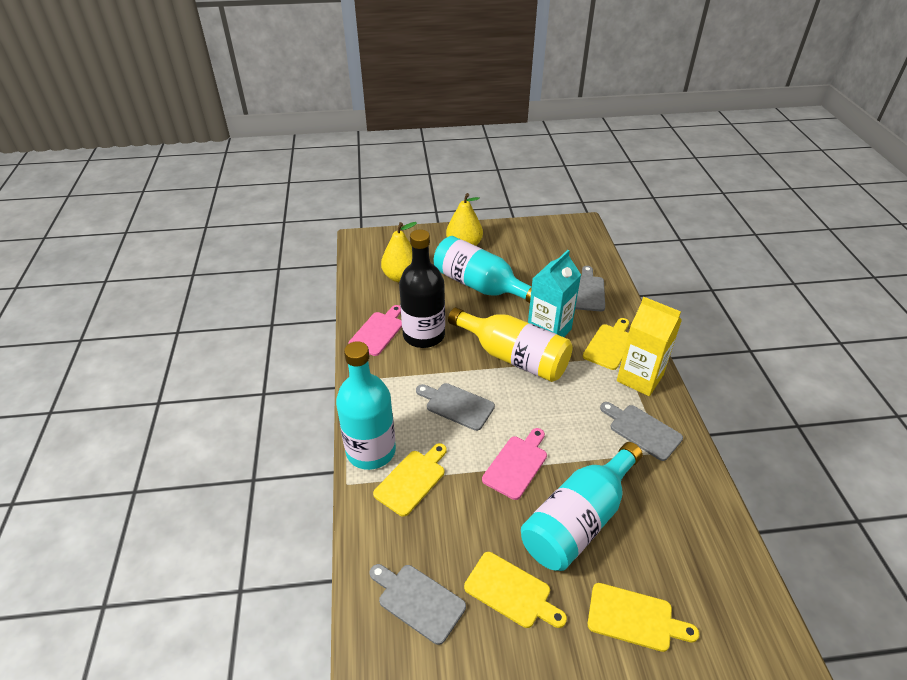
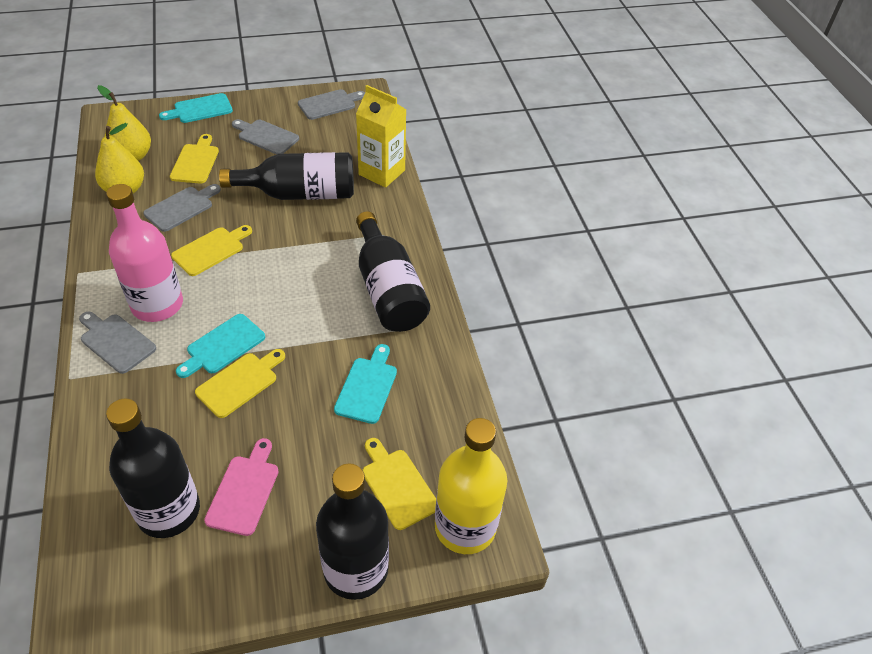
black bottle: 1 -> 4
pink bottle: 0 -> 1
pink cutting board: 2 -> 1
turquoise bottle: 3 -> 0
turquoise carton: 1 -> 0
turquoise cutting board: 0 -> 3

